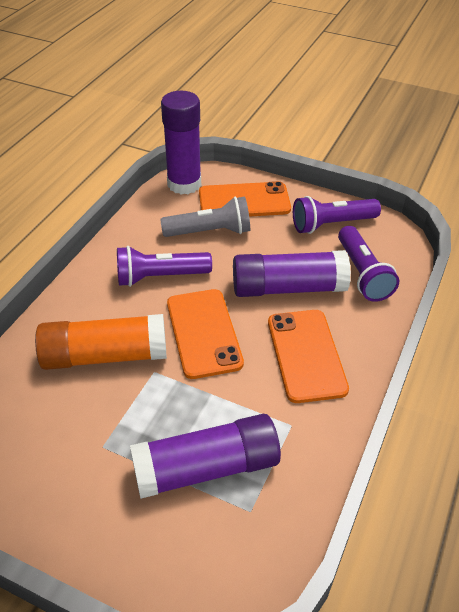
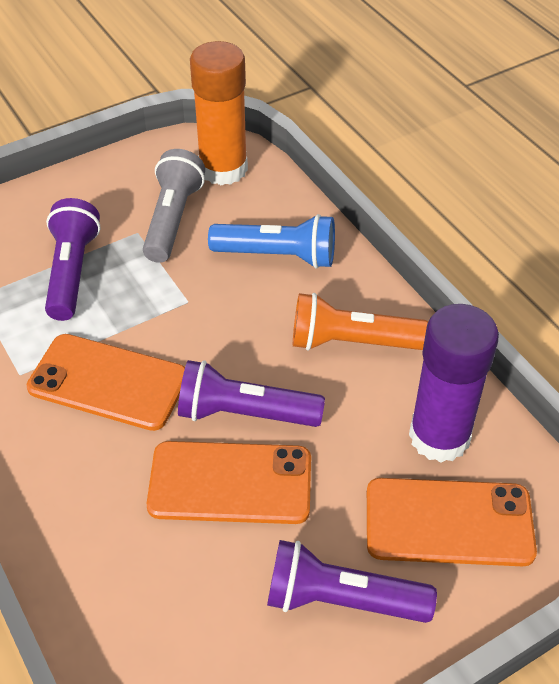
blue flashlight: 0 -> 1
orange flashlight: 0 -> 1
purple glue stick: 3 -> 1

